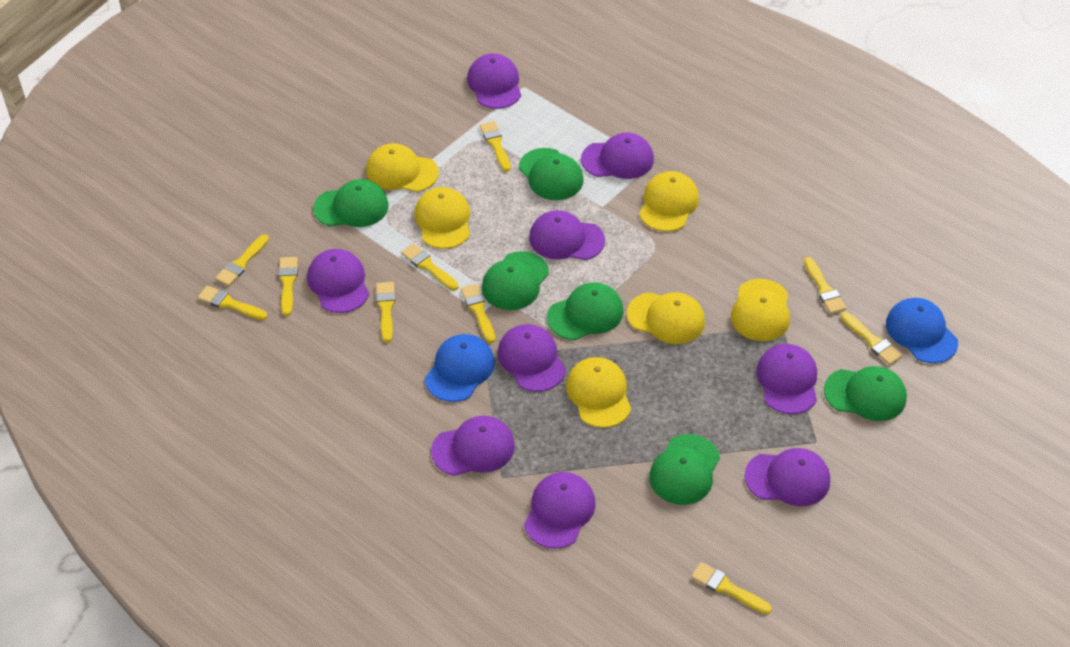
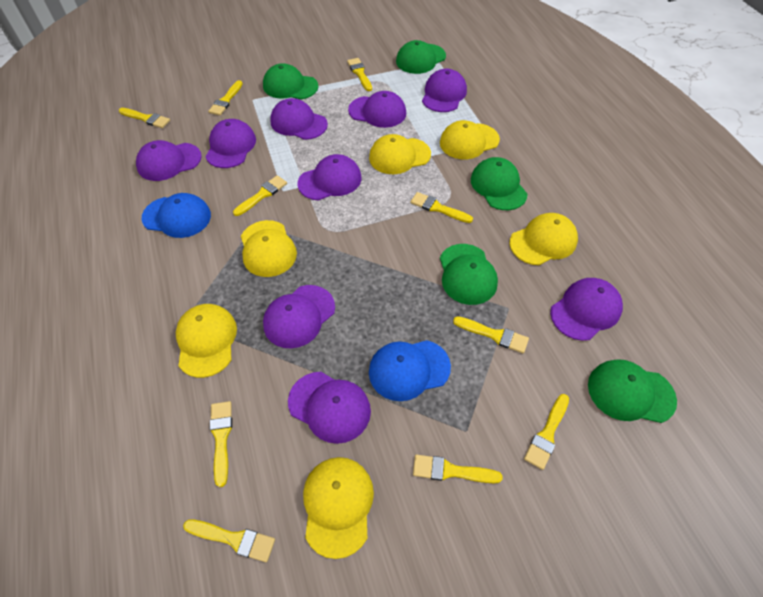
green cap: 6 -> 5

